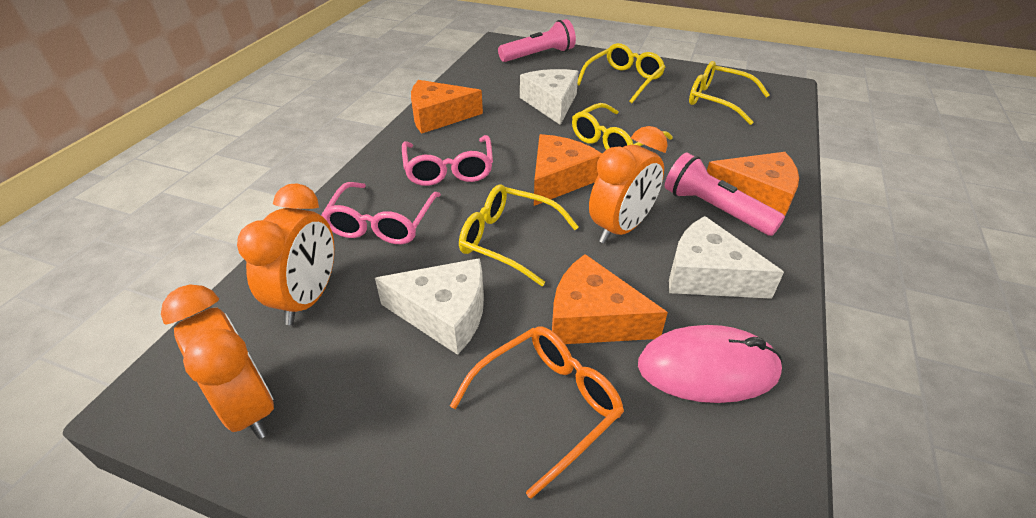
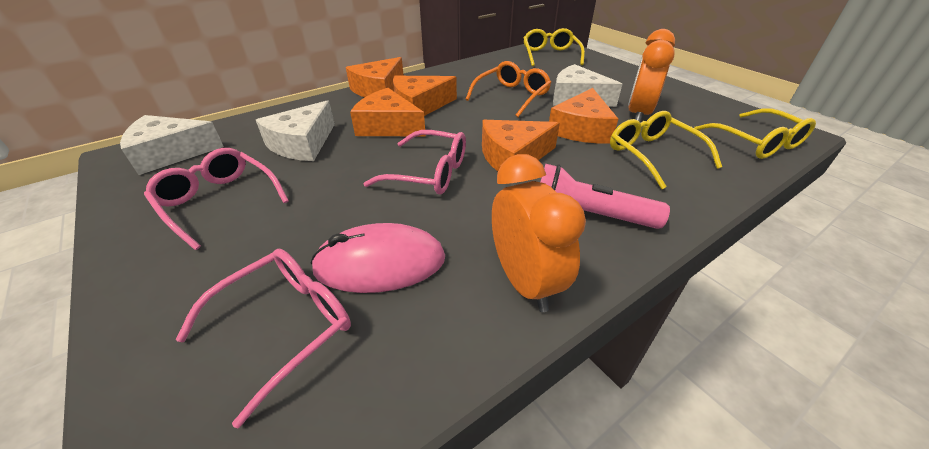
orange cheese: 4 -> 5
orange clock: 3 -> 2
pink flashlight: 2 -> 1
pink glasses: 2 -> 3
yellow glasses: 4 -> 3

